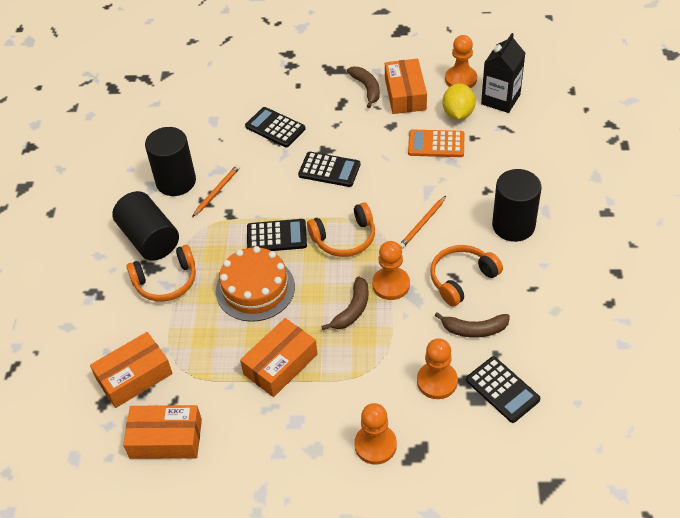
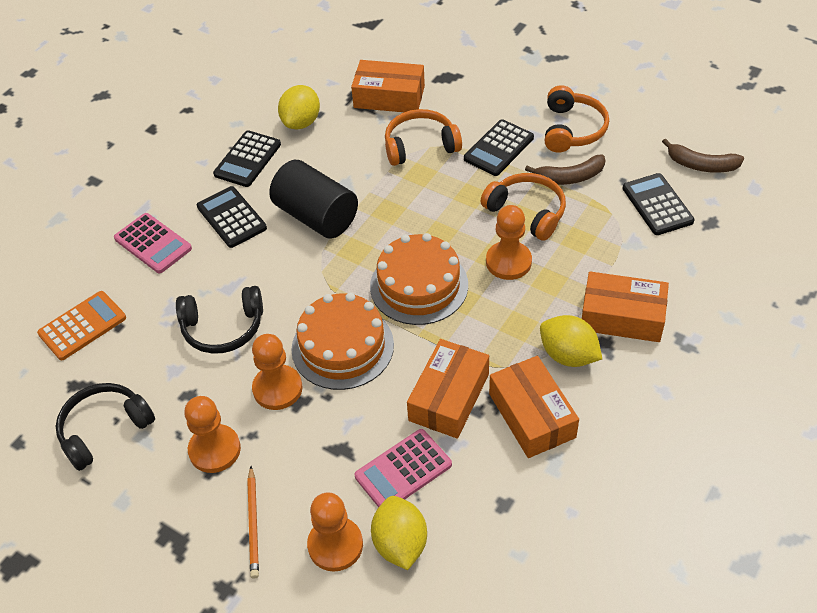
black carton: 1 -> 0
black cylinder: 3 -> 1
black headphones: 0 -> 2
brown banana: 3 -> 2
orange cake: 1 -> 2
orange pencil: 2 -> 1
pink calculator: 0 -> 2
yellow lemon: 1 -> 3

